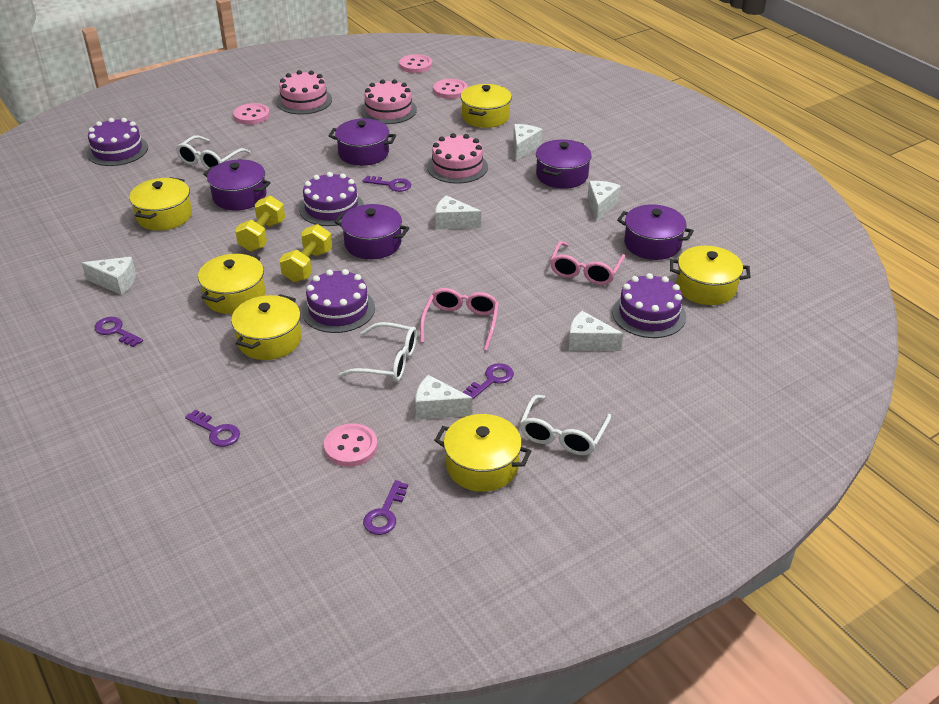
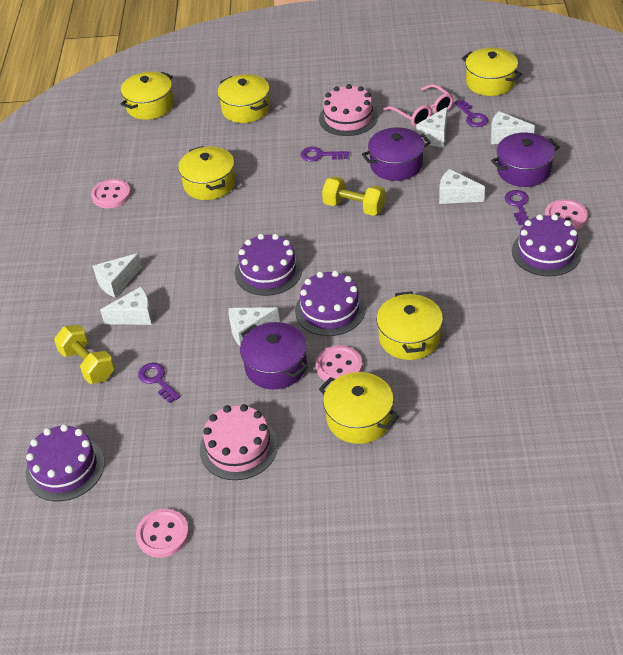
pink cake: 3 -> 2
pink glasses: 2 -> 1
purple key: 5 -> 4
purple pot: 5 -> 3
white glasses: 3 -> 0

